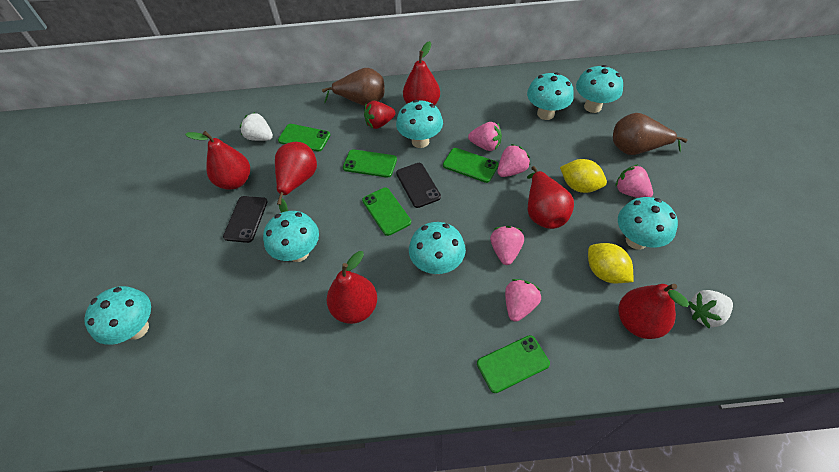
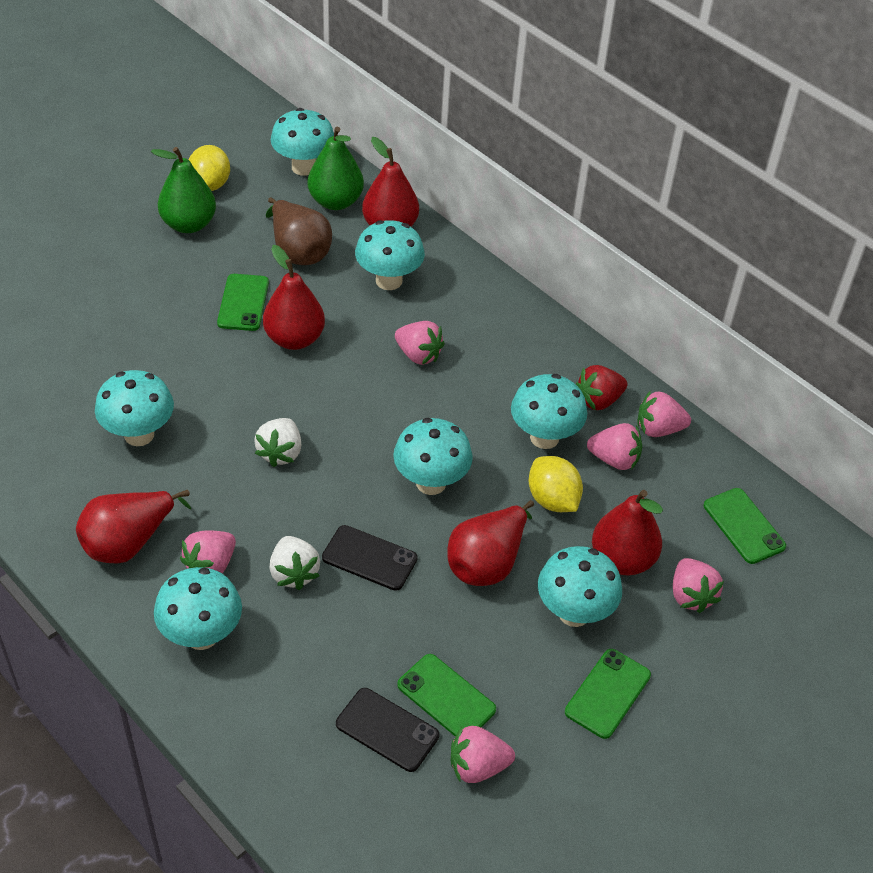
brown pear: 2 -> 1
green pear: 0 -> 2
green phone: 5 -> 4
pink strawberry: 5 -> 6
red pear: 6 -> 5

